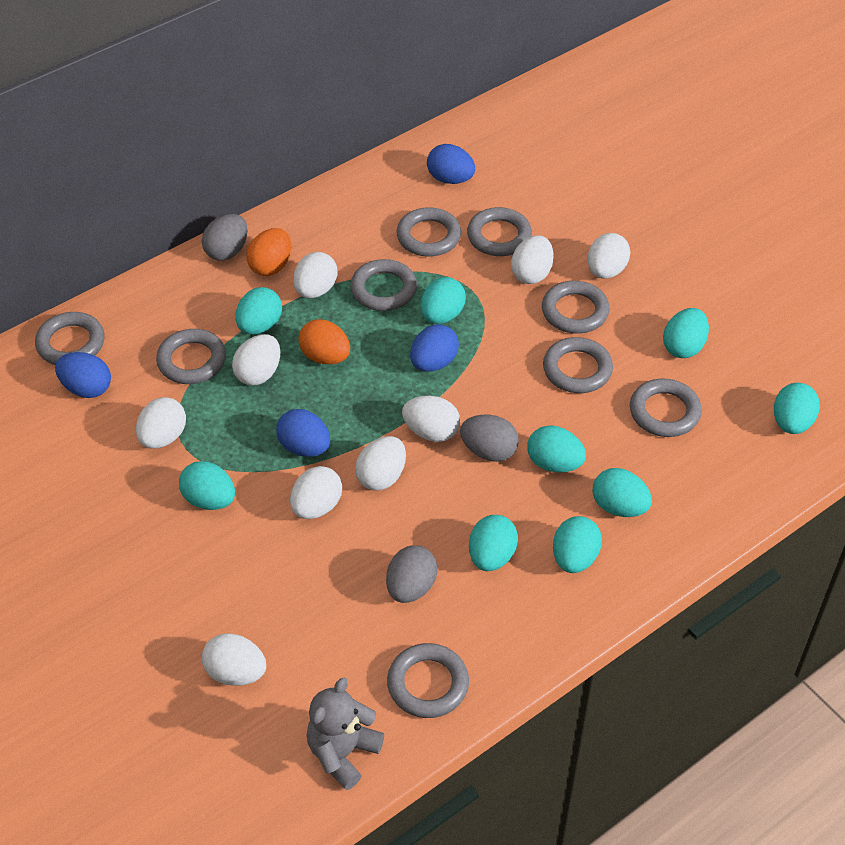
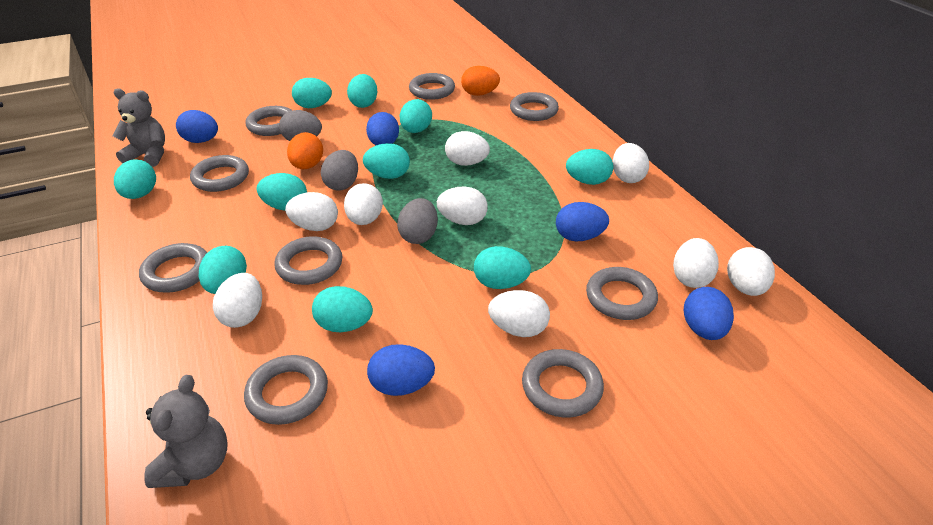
blue egg: 4 -> 5
grey teddy bear: 1 -> 2
turquoise egg: 9 -> 10

